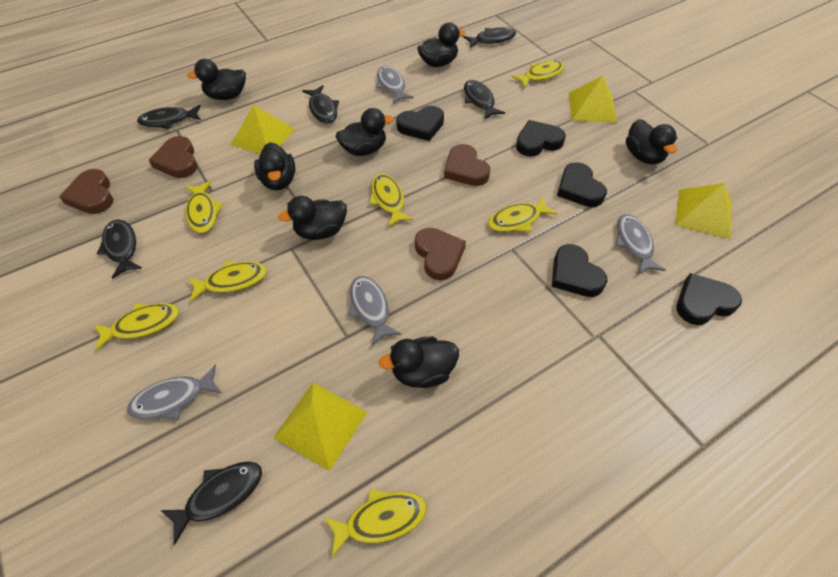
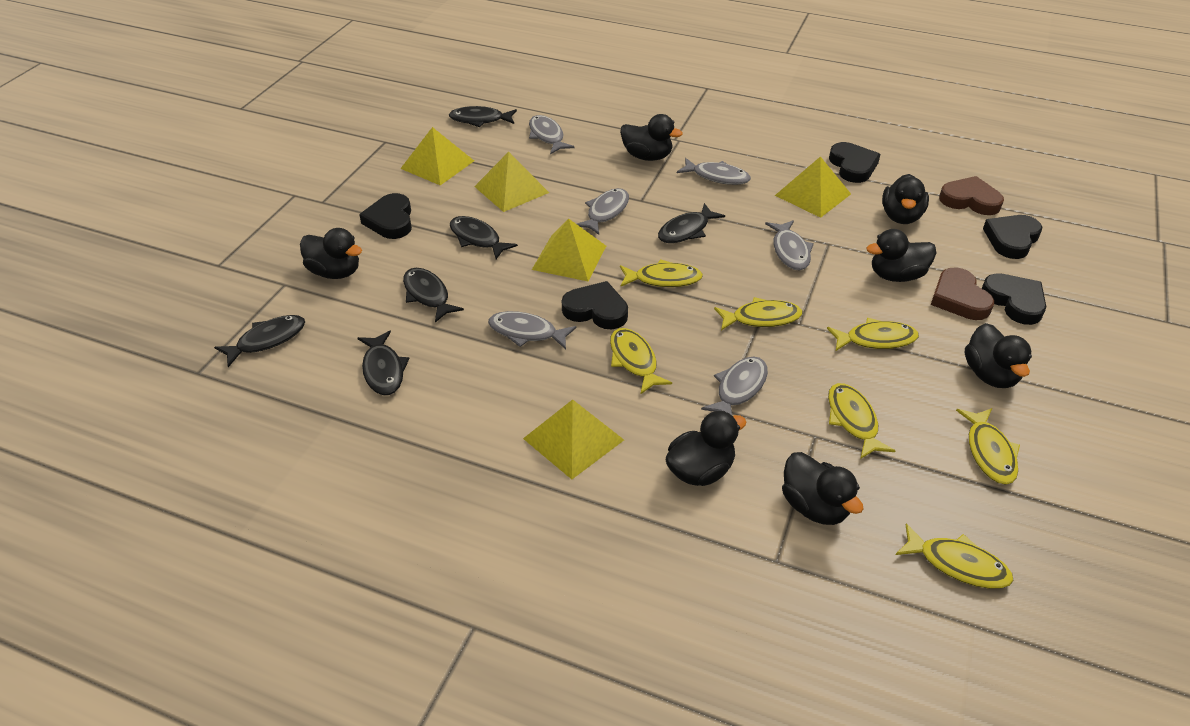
brown heart: 4 -> 2
grey fish: 4 -> 6
yellow pyramid: 4 -> 5

